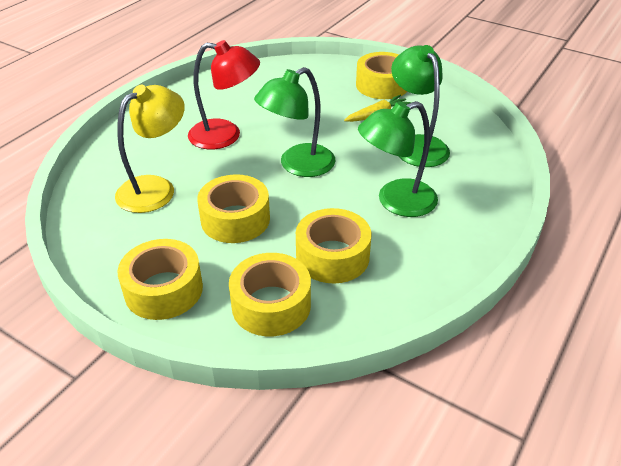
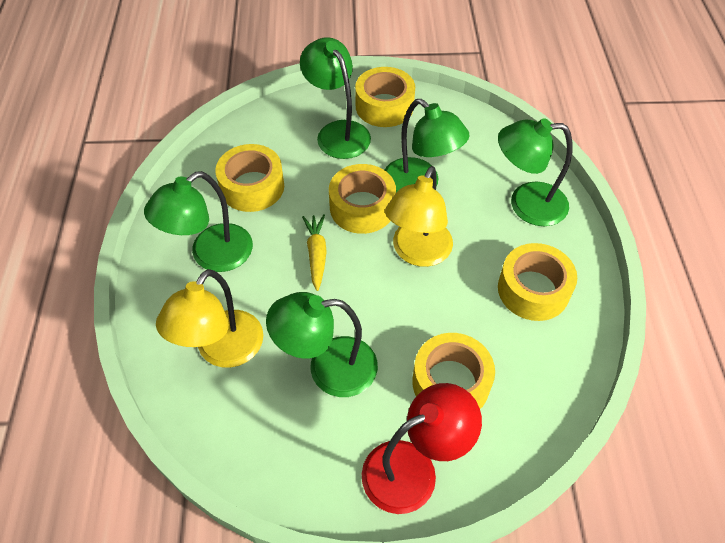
green lamp: 3 -> 5
yellow lamp: 1 -> 2

